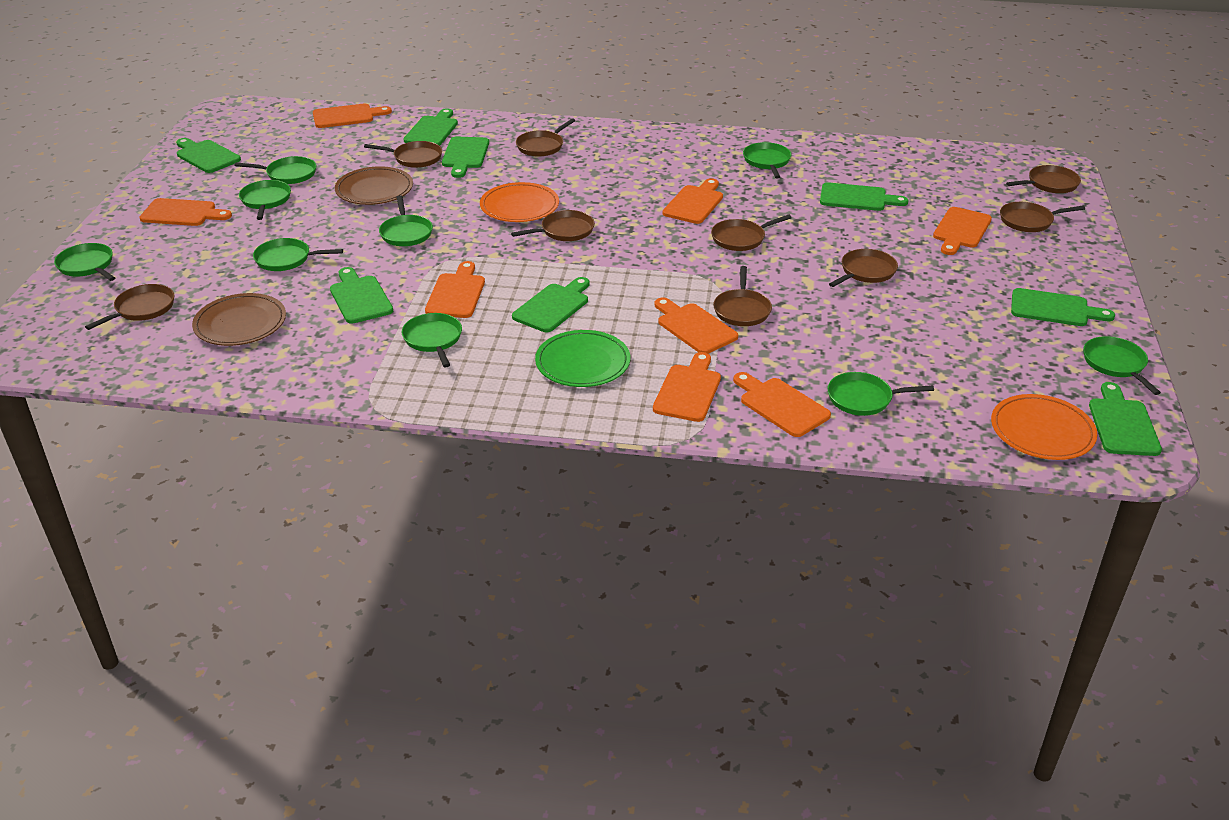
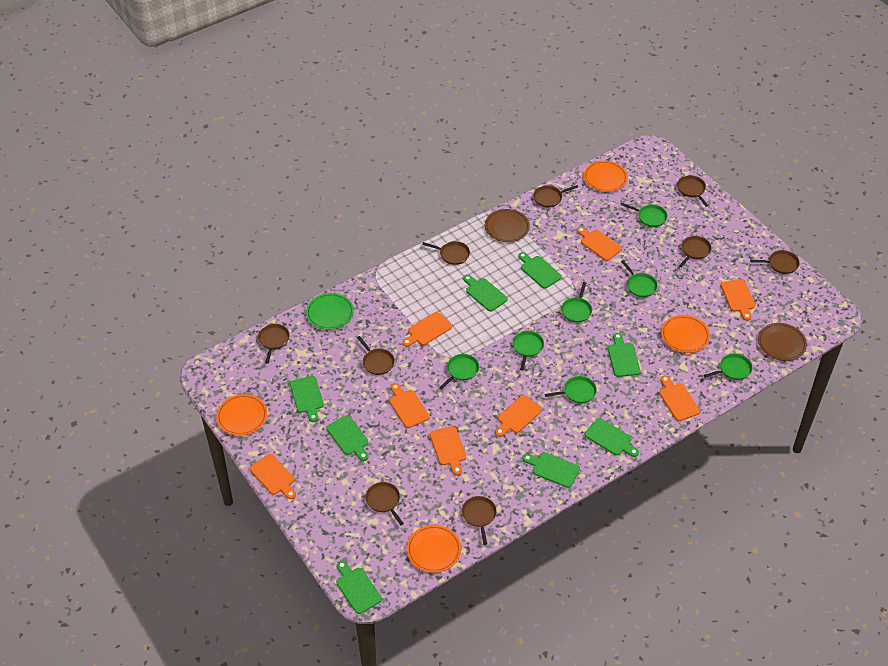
green pan: 9 -> 7
orange plate: 2 -> 4

